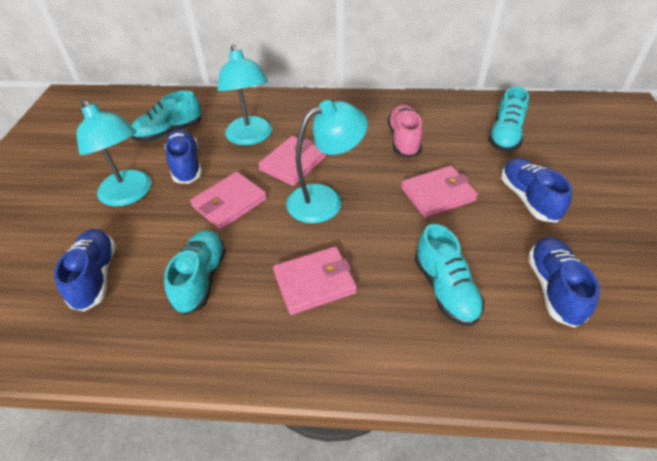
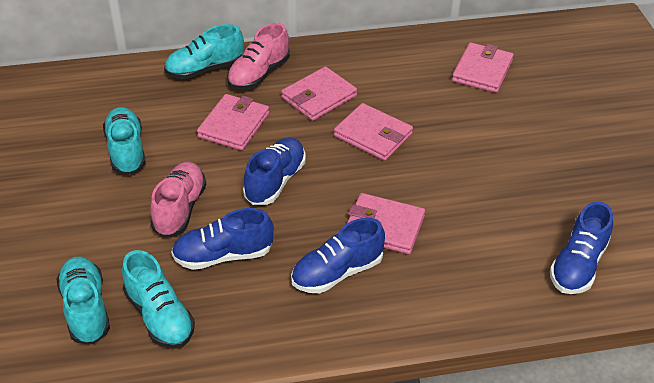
pink shoe: 1 -> 2
pink wallet: 4 -> 5
turquoise lamp: 3 -> 0

